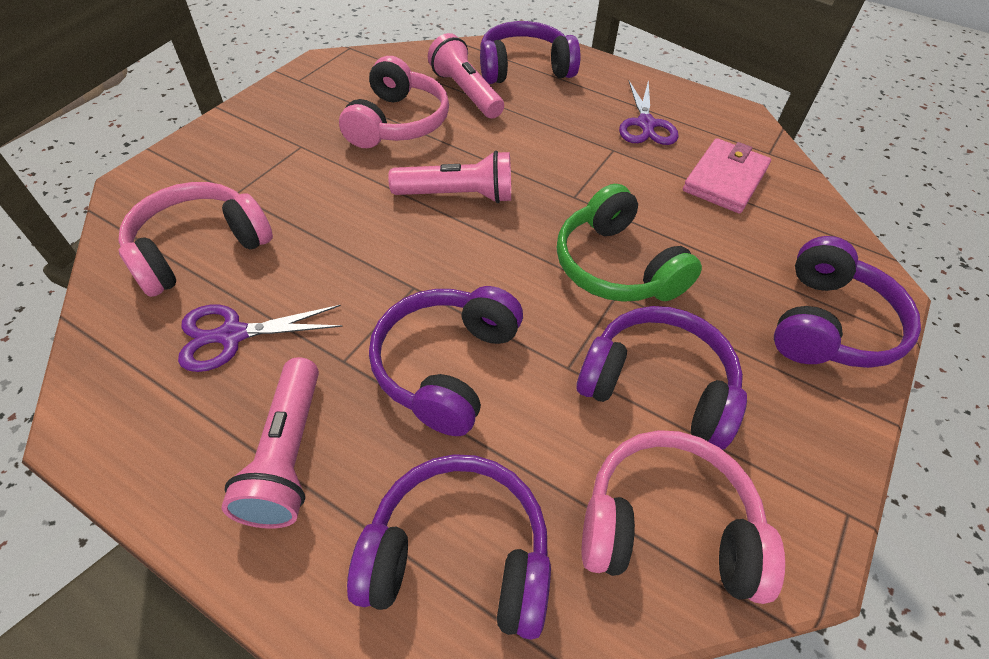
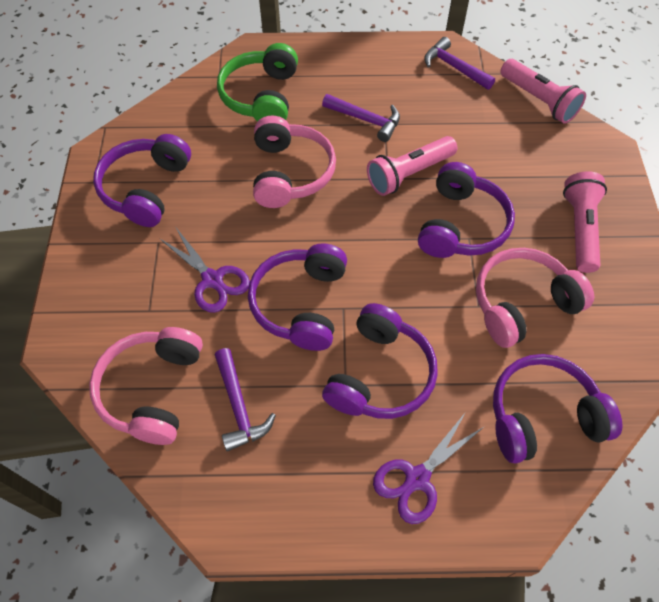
pink wallet: 1 -> 0
purple hammer: 0 -> 3

